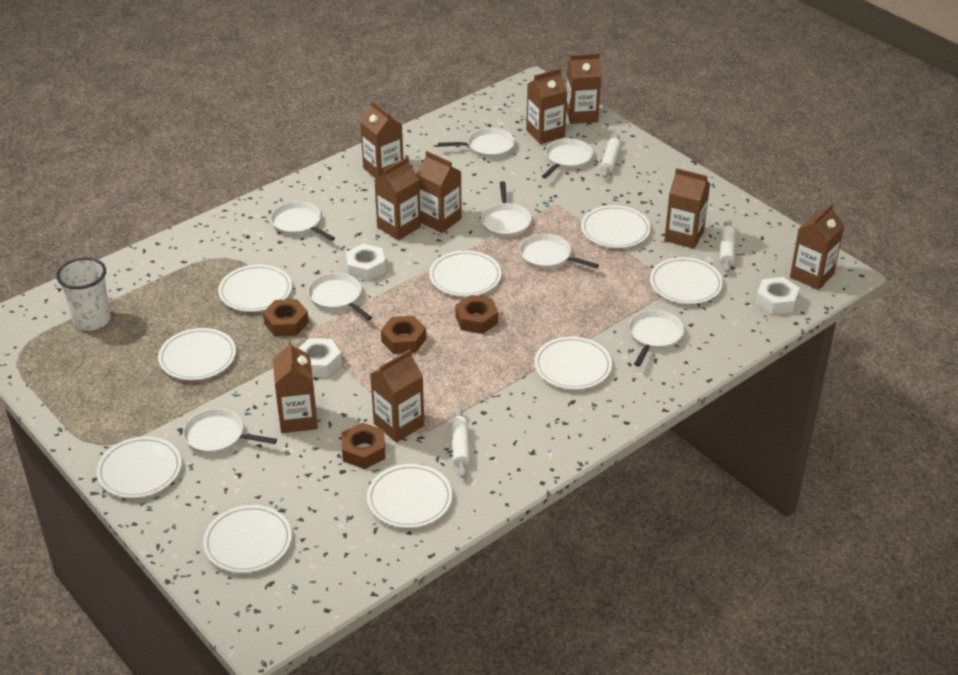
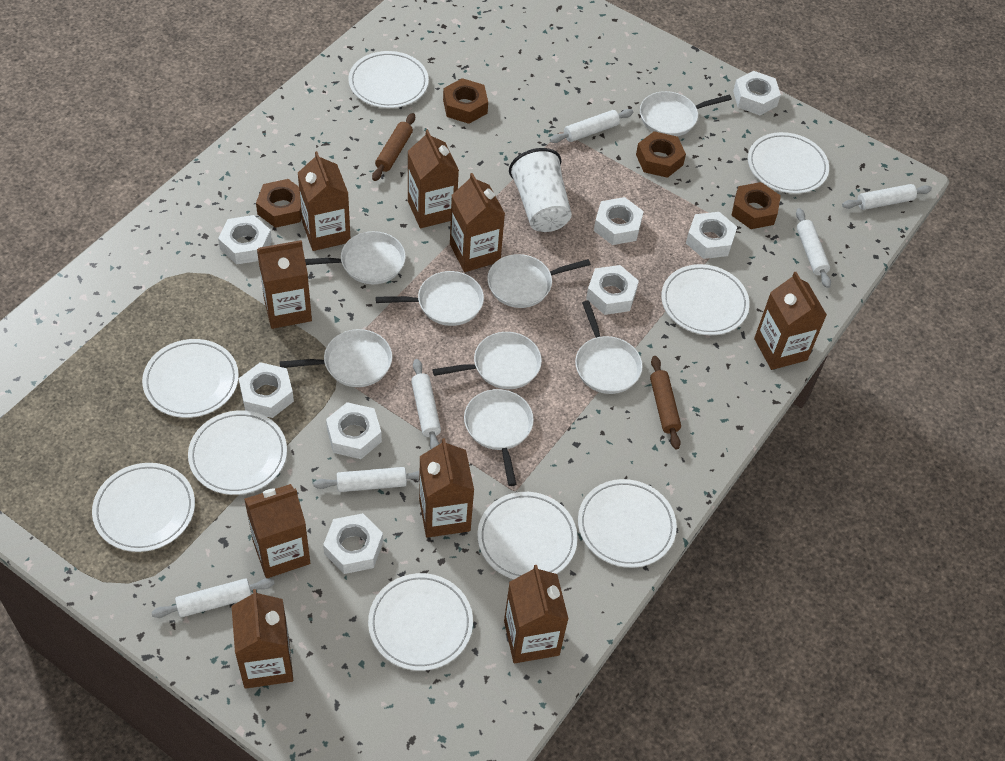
brown rolling pin: 0 -> 2
white nut: 3 -> 8
white rolling pin: 3 -> 6

